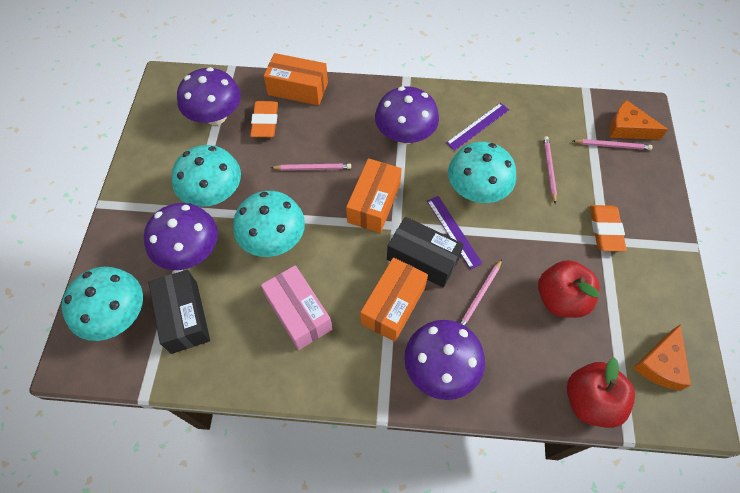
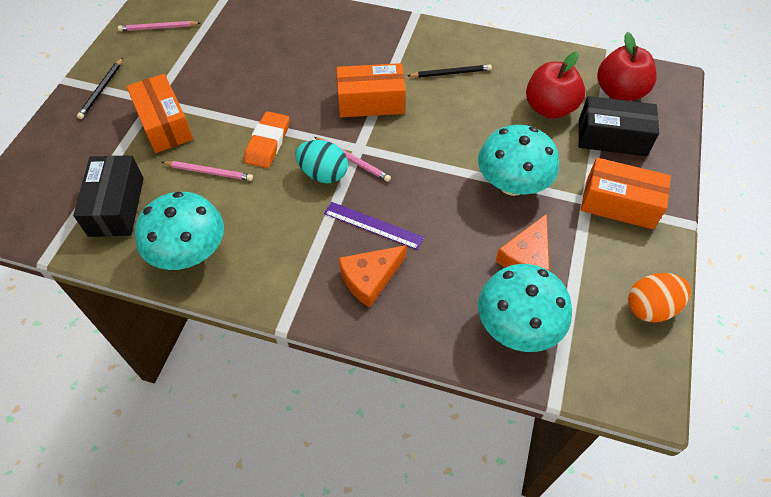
black pencil: 0 -> 2
orange egg: 0 -> 1
orange eraser: 2 -> 1
pink box: 1 -> 0
pink pencil: 4 -> 3
purple mushroom: 4 -> 0
purple ruler: 2 -> 1
turquoise egg: 0 -> 1
turquoise mushroom: 4 -> 3

